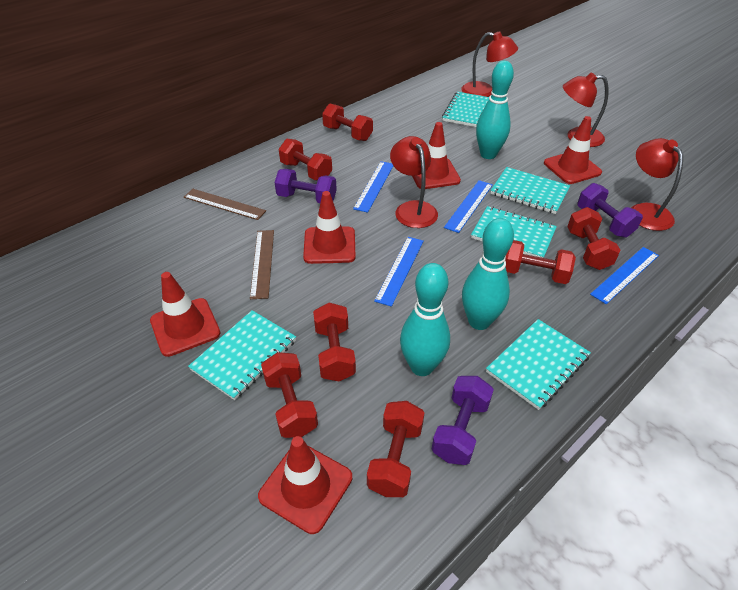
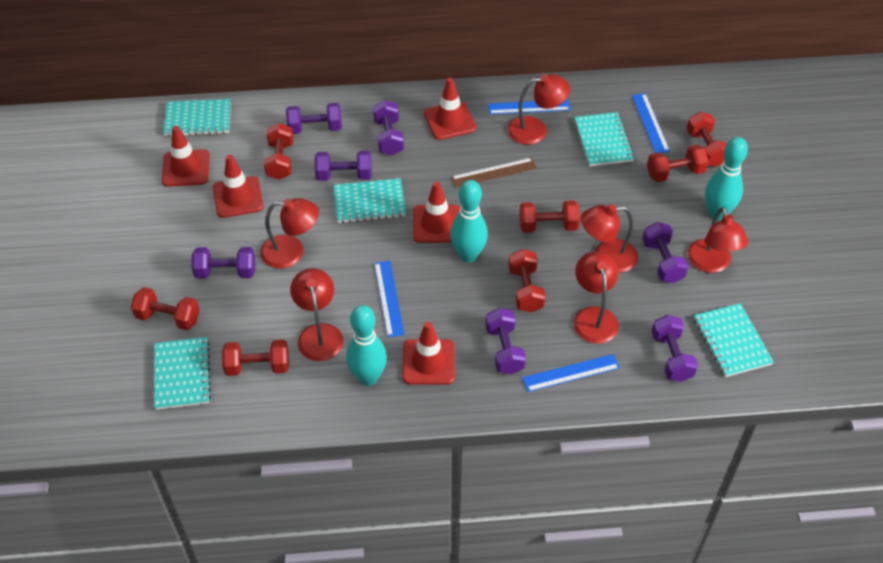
brown ruler: 2 -> 1
purple dumbbell: 3 -> 7
red lamp: 4 -> 6

